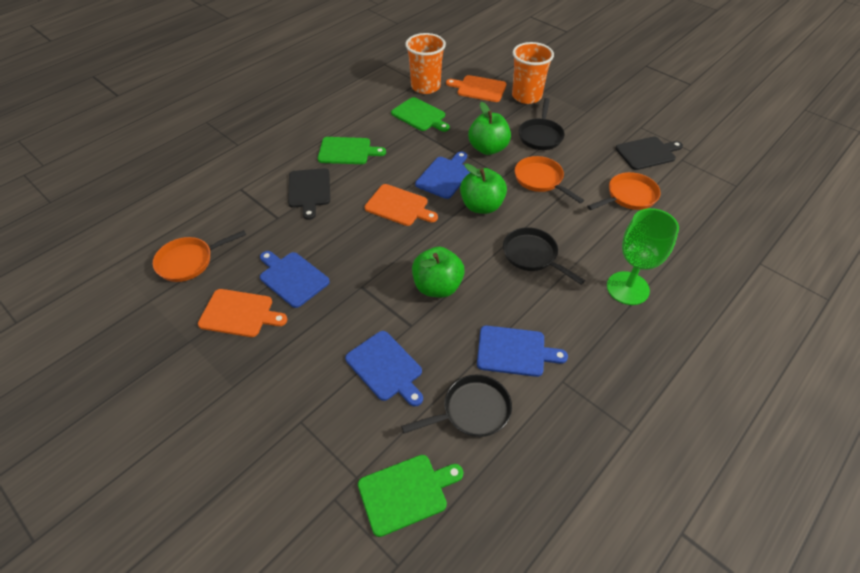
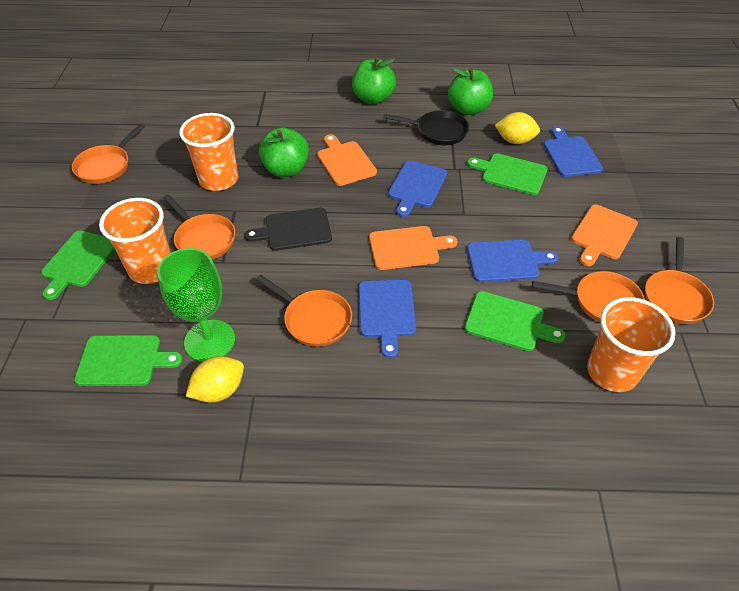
black cutting board: 2 -> 1
black pan: 3 -> 1
green cutting board: 3 -> 4
orange cup: 2 -> 3
orange pan: 3 -> 5
yellow lemon: 0 -> 2

